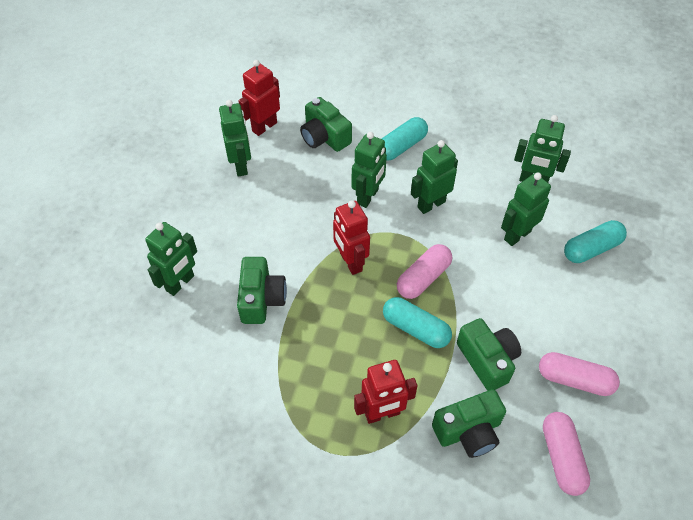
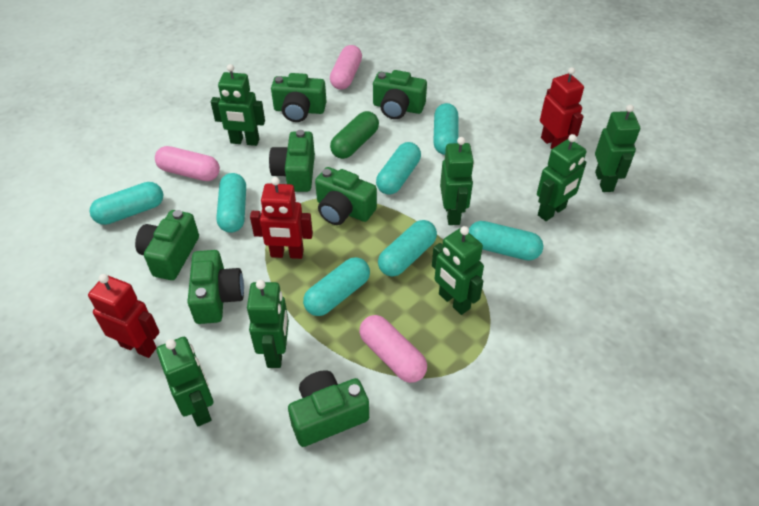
green camera: 4 -> 7
green capsule: 0 -> 1
green robot: 6 -> 7
turquoise capsule: 3 -> 7

